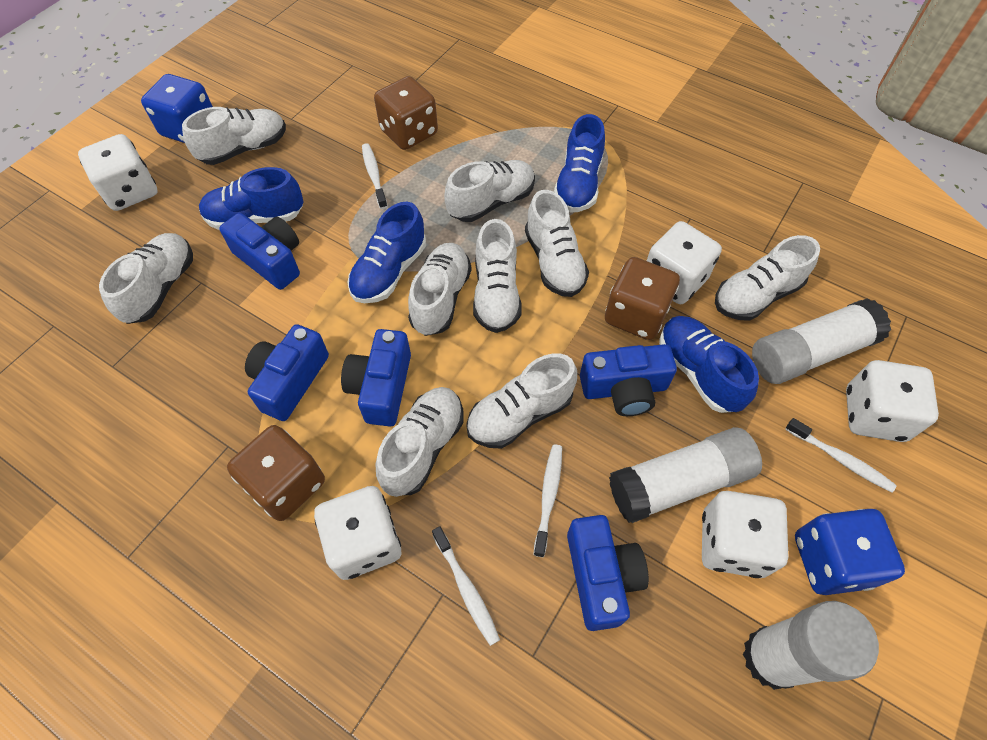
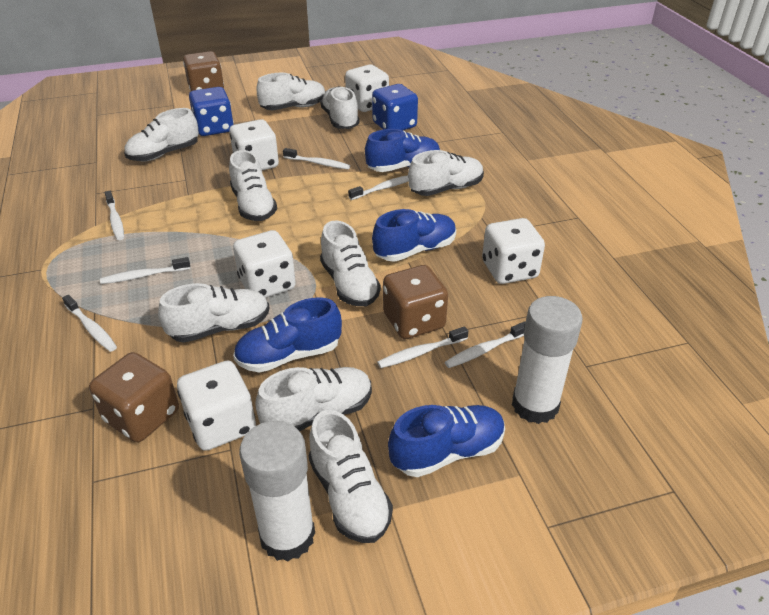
blue camera: 5 -> 0
white glue stick: 3 -> 2
white toothbrush: 4 -> 7

